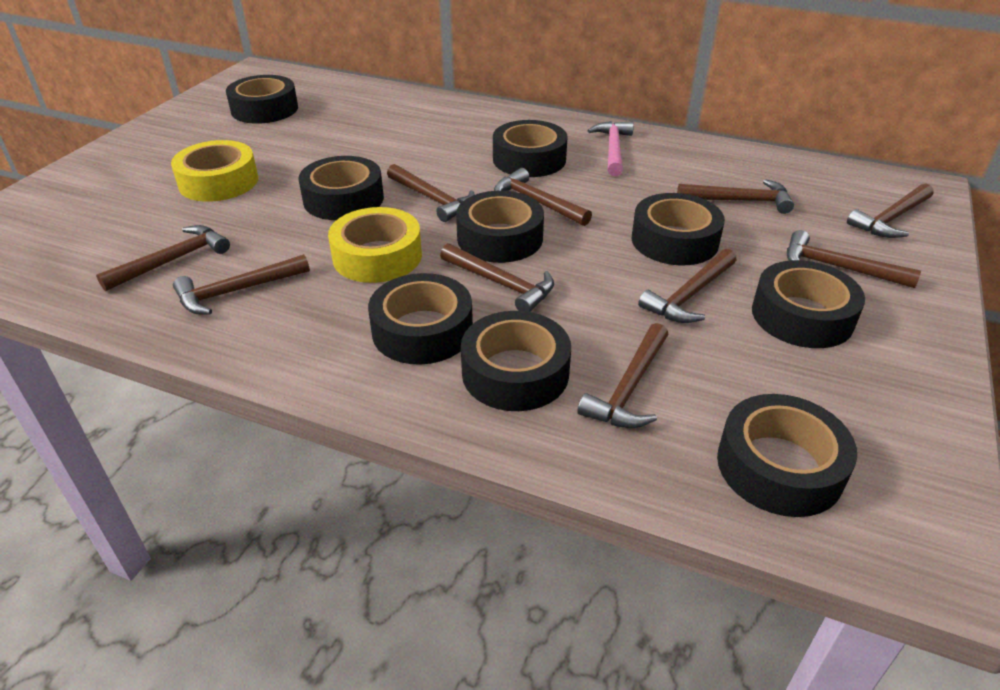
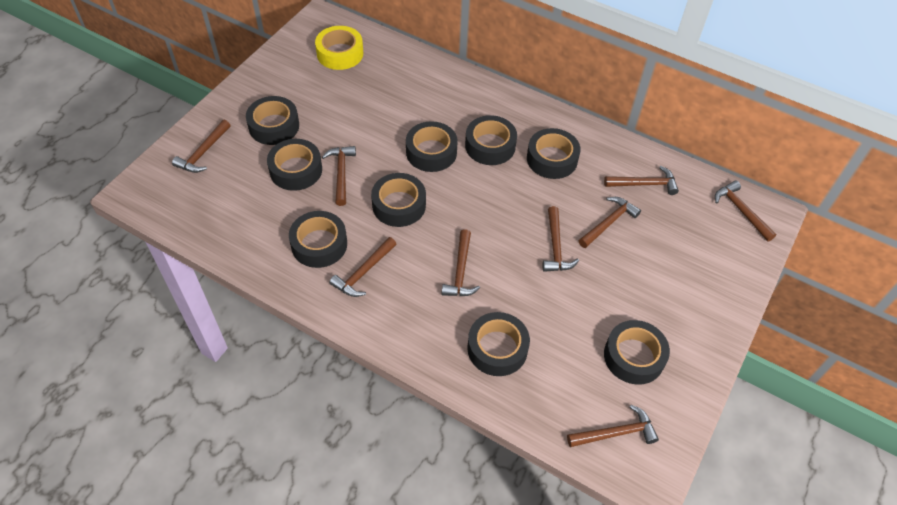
brown hammer: 10 -> 9
pink hammer: 1 -> 0
yellow tape: 2 -> 1

